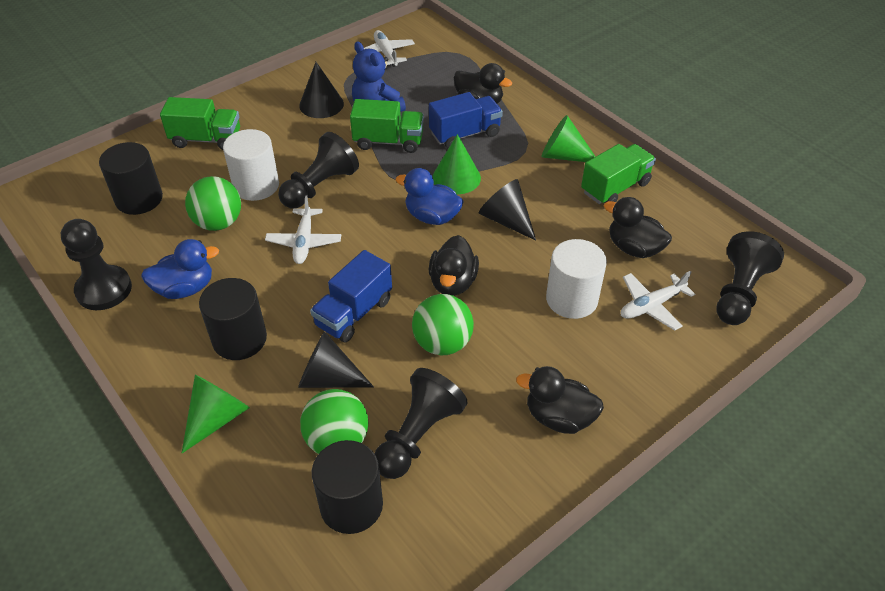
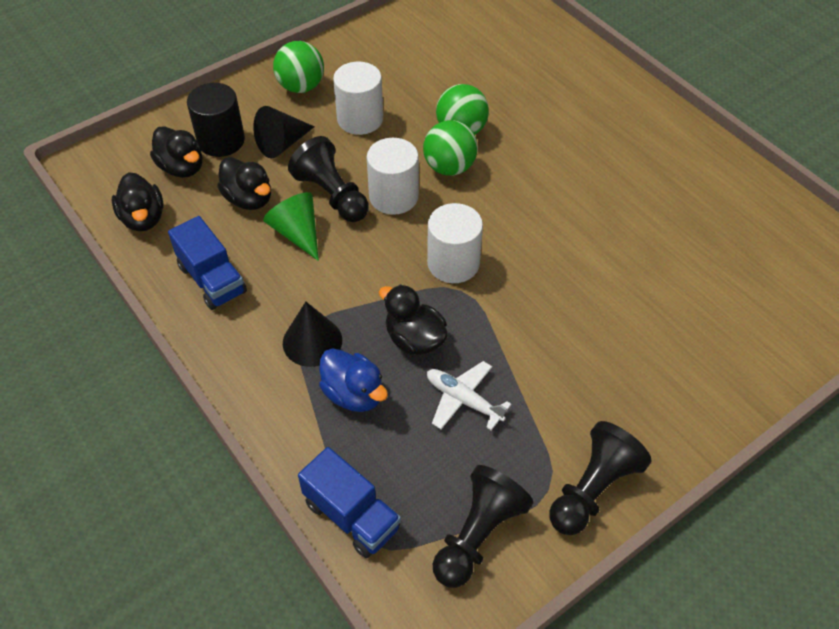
black cone: 3 -> 2
black cylinder: 3 -> 1
black pawn: 4 -> 3
blue duck: 2 -> 1
blue teddy bear: 1 -> 0
green cone: 3 -> 1
green truck: 3 -> 0
white cylinder: 2 -> 3
white plane: 3 -> 1

